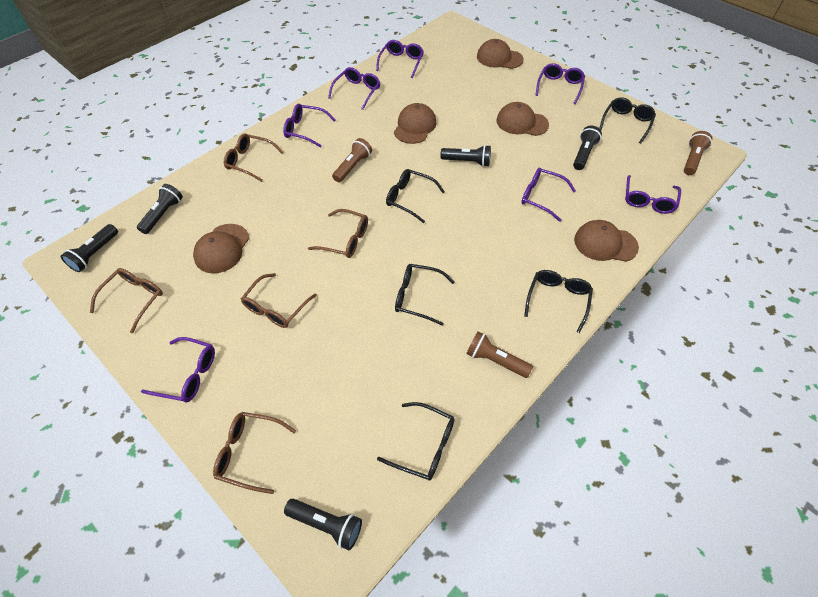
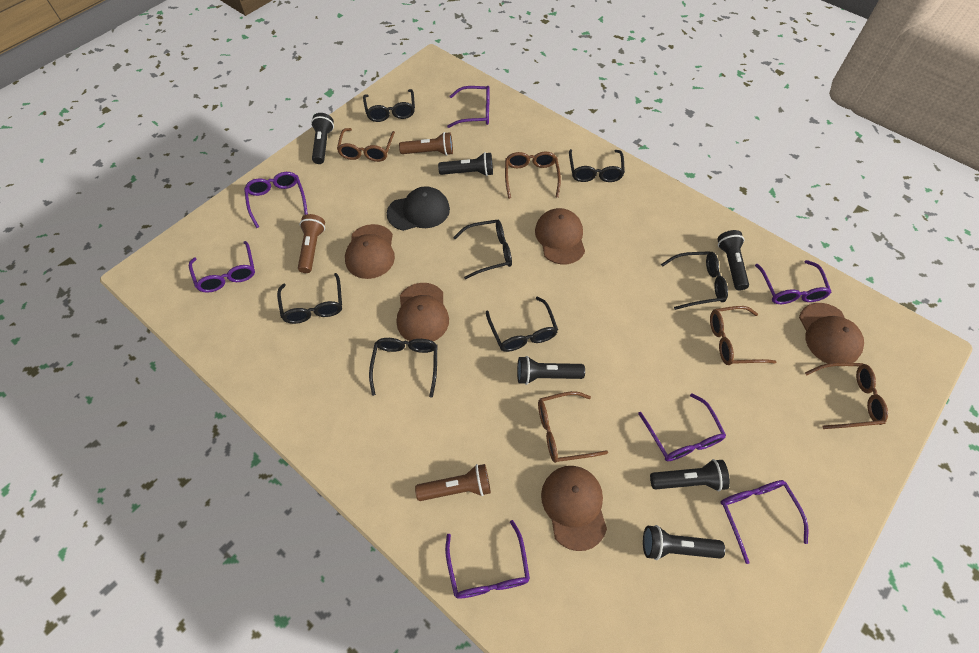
black cap: 0 -> 1
black flashlight: 5 -> 6
black glasses: 5 -> 7

